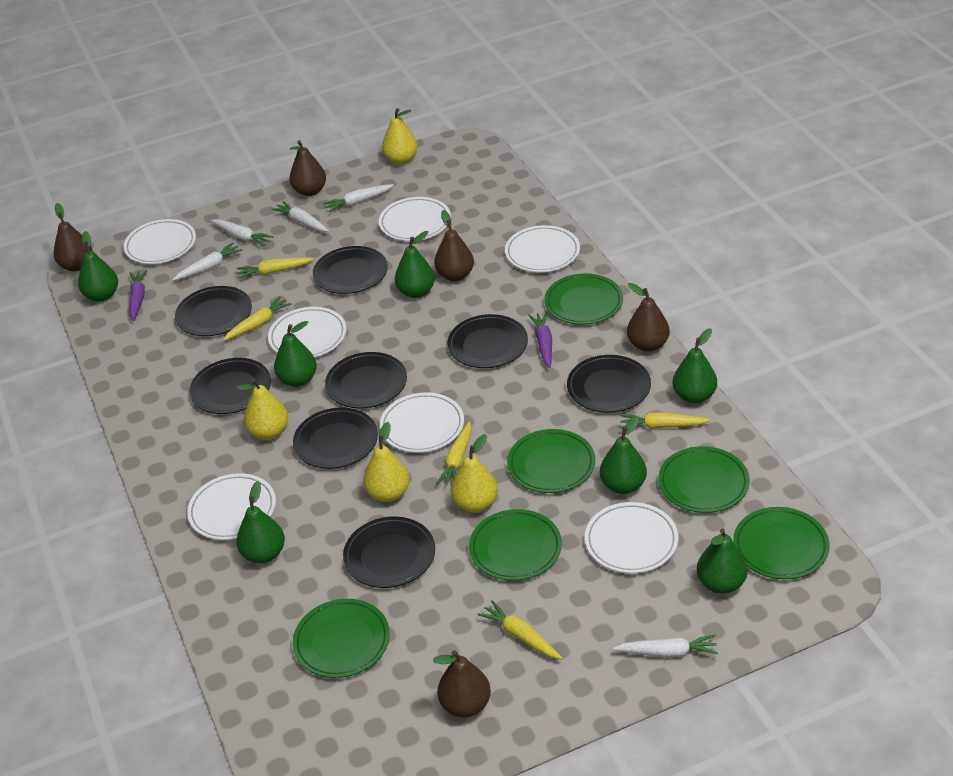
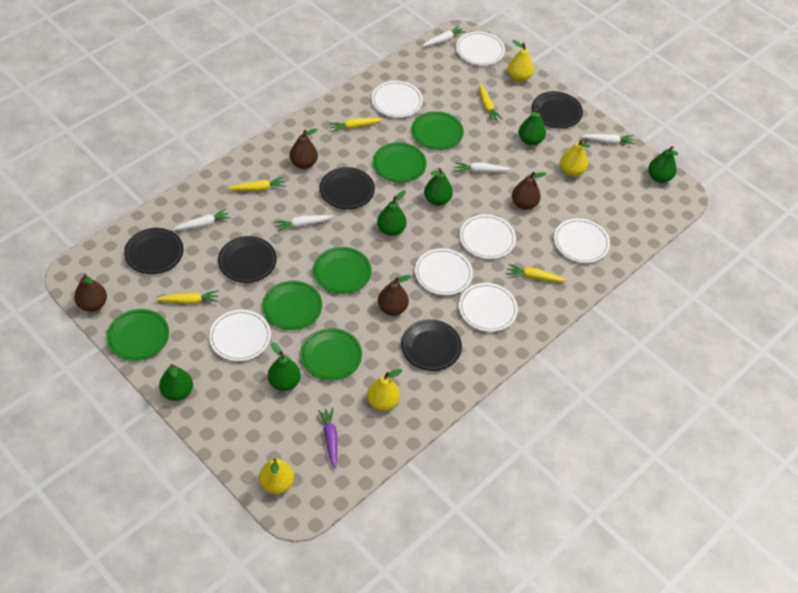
black plate: 8 -> 5
brown pear: 5 -> 4
green pear: 7 -> 6
purple carrot: 2 -> 1

